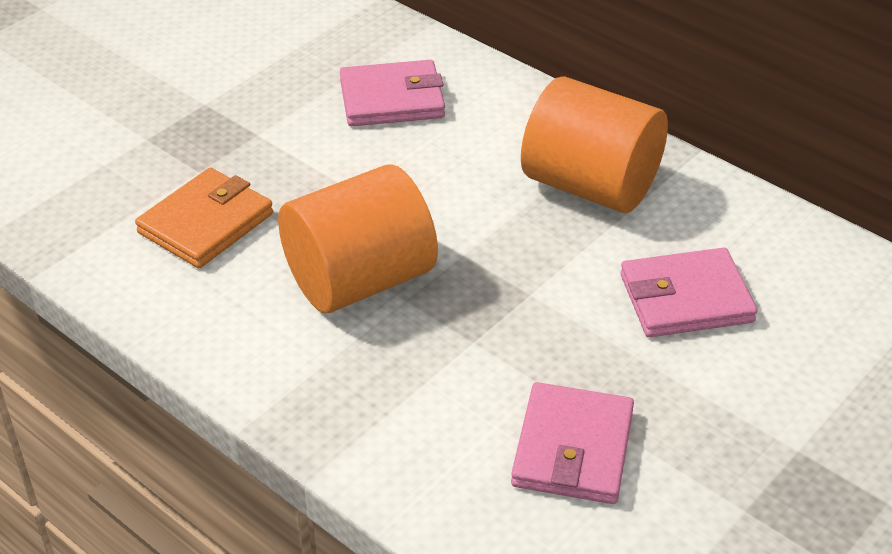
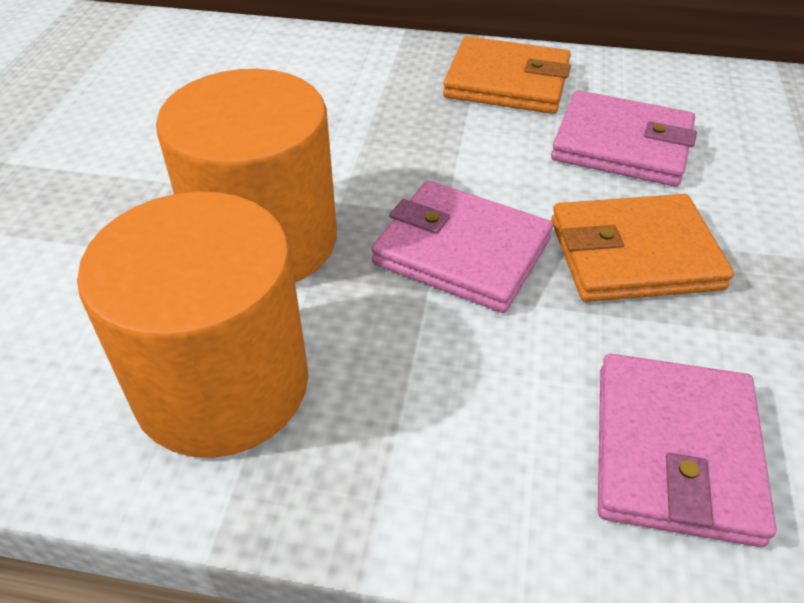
orange wallet: 1 -> 2

